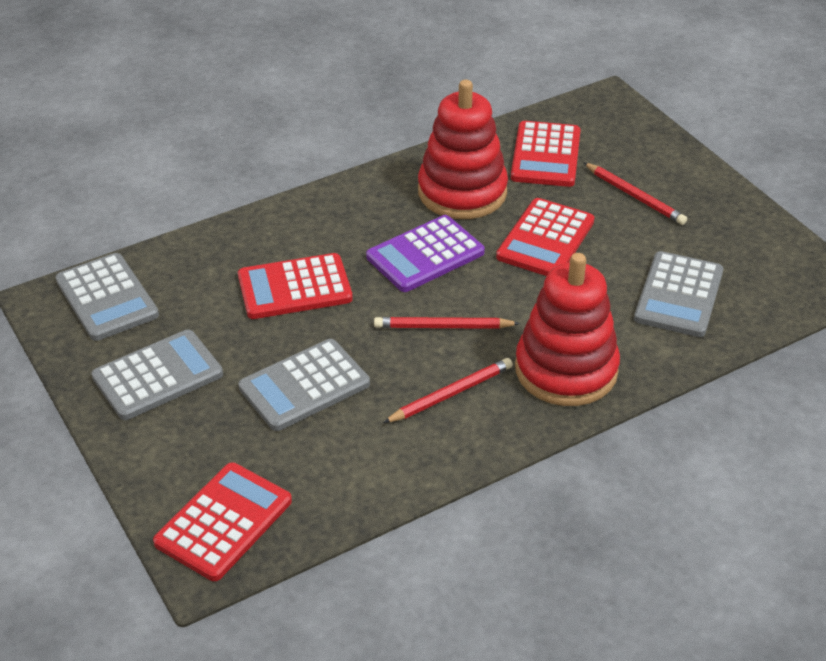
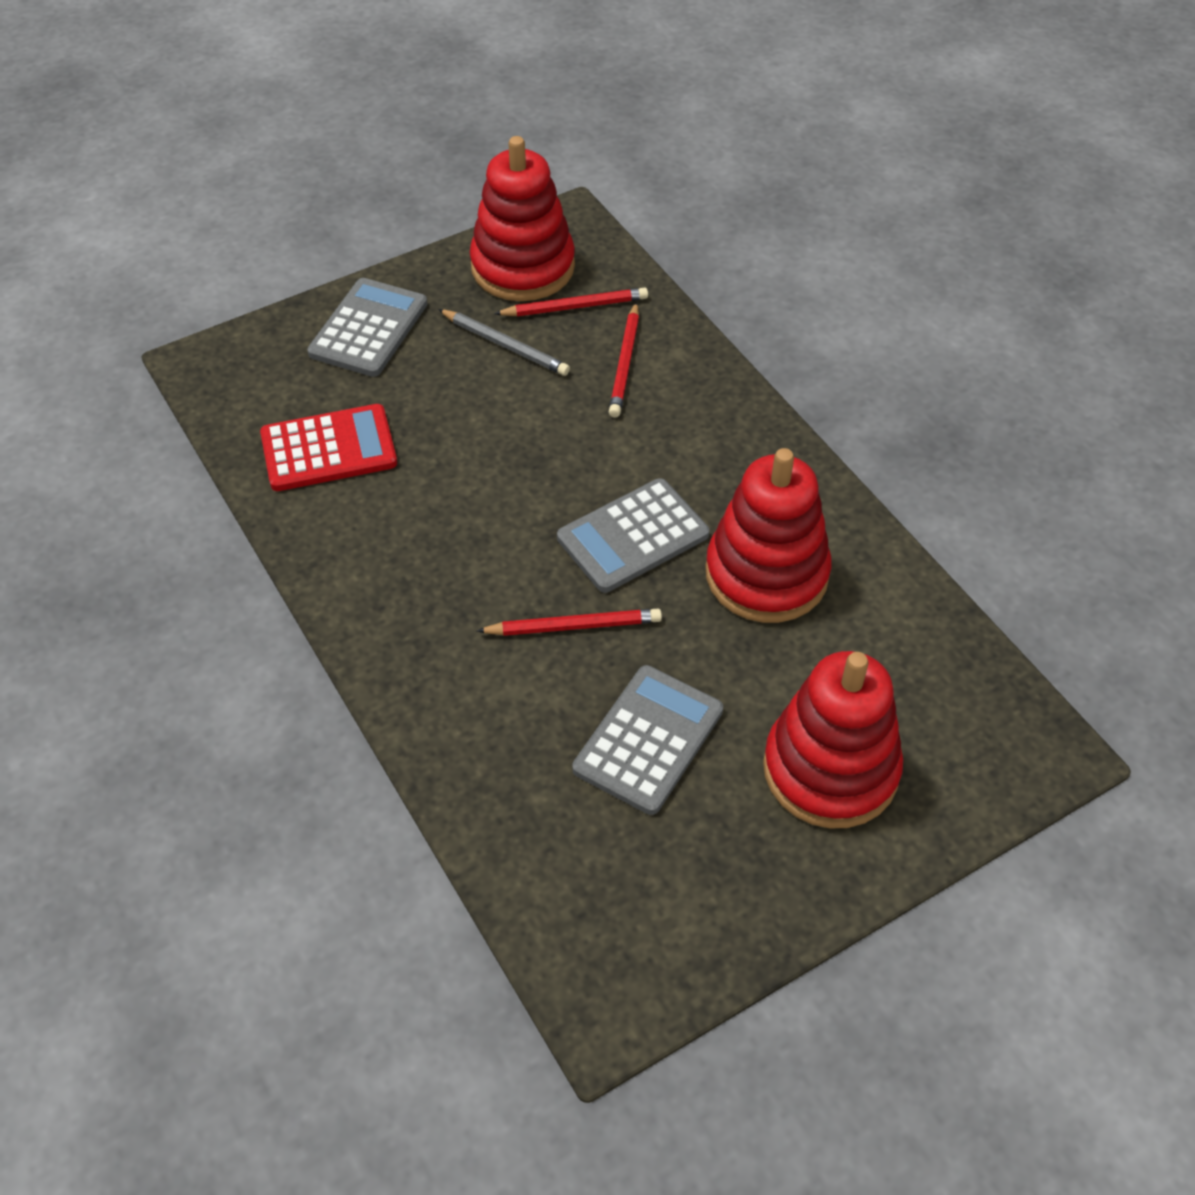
grey calculator: 4 -> 3
grey pencil: 0 -> 1
purple calculator: 1 -> 0
red calculator: 4 -> 1
red stacking toy: 2 -> 3

